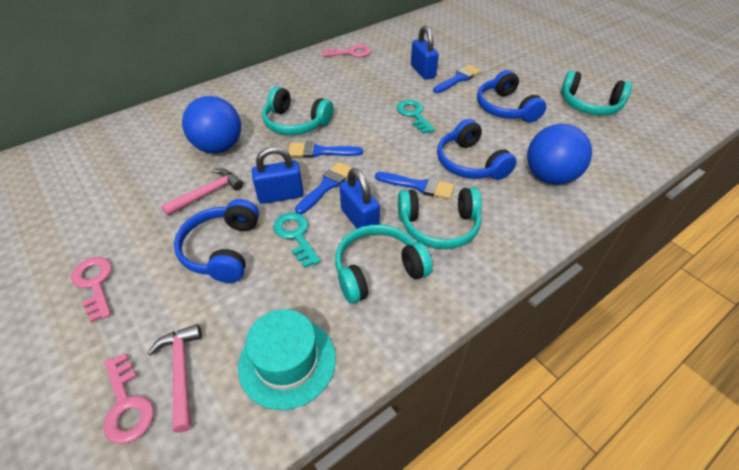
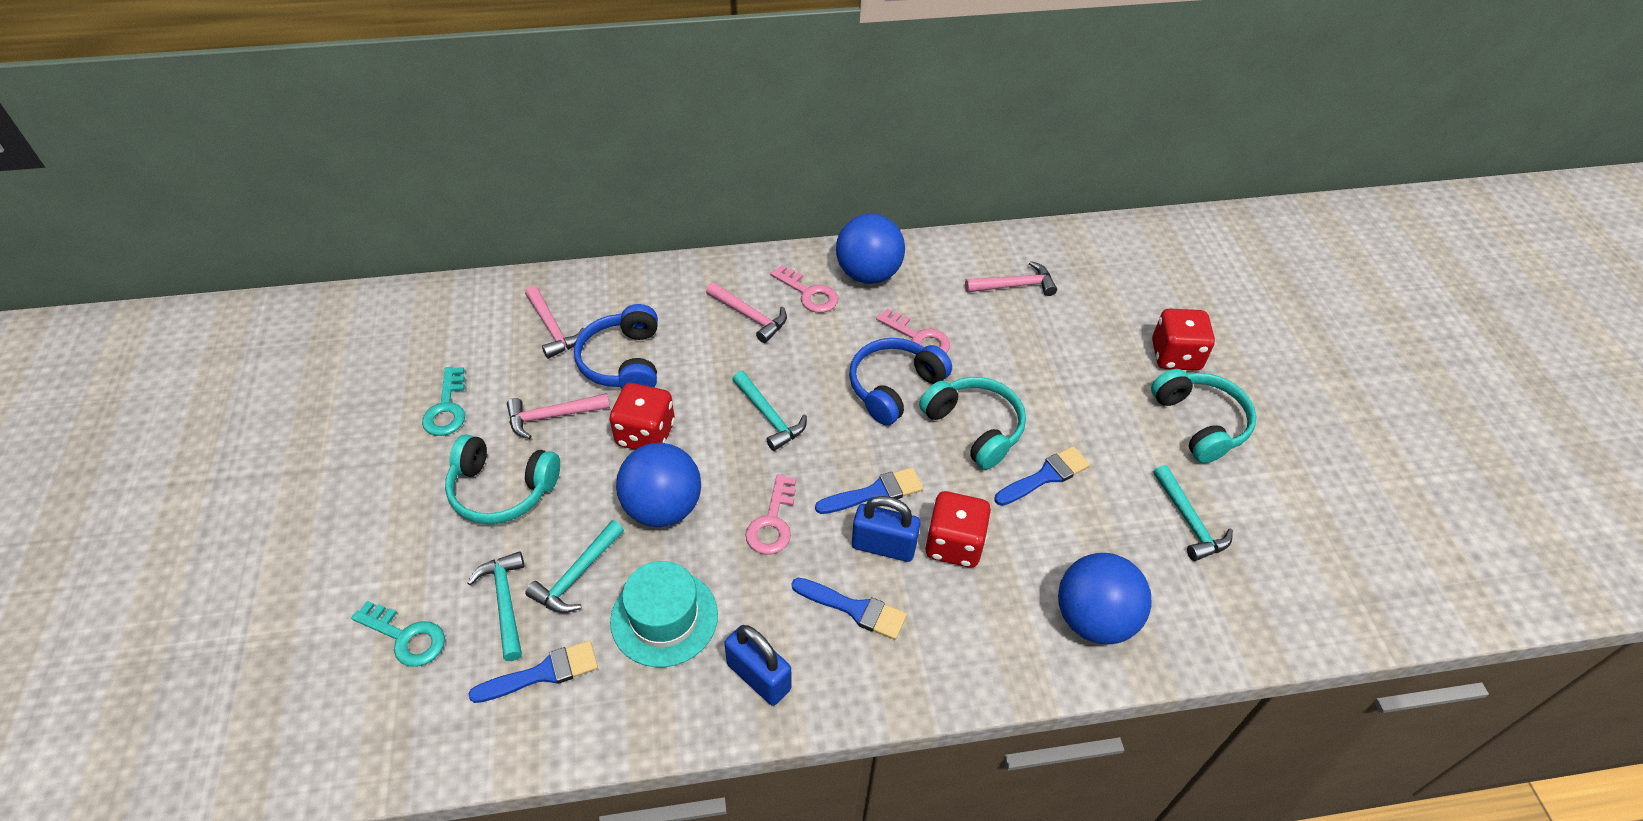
blue ball: 2 -> 3
blue headphones: 3 -> 2
blue padlock: 3 -> 2
pink hammer: 2 -> 4
red dice: 0 -> 3
turquoise hammer: 0 -> 4
turquoise headphones: 4 -> 3

